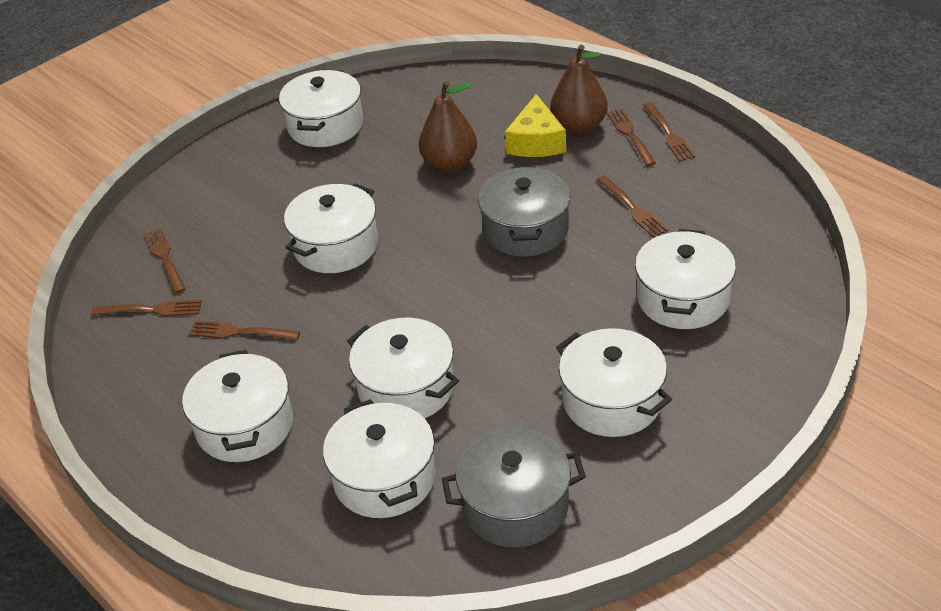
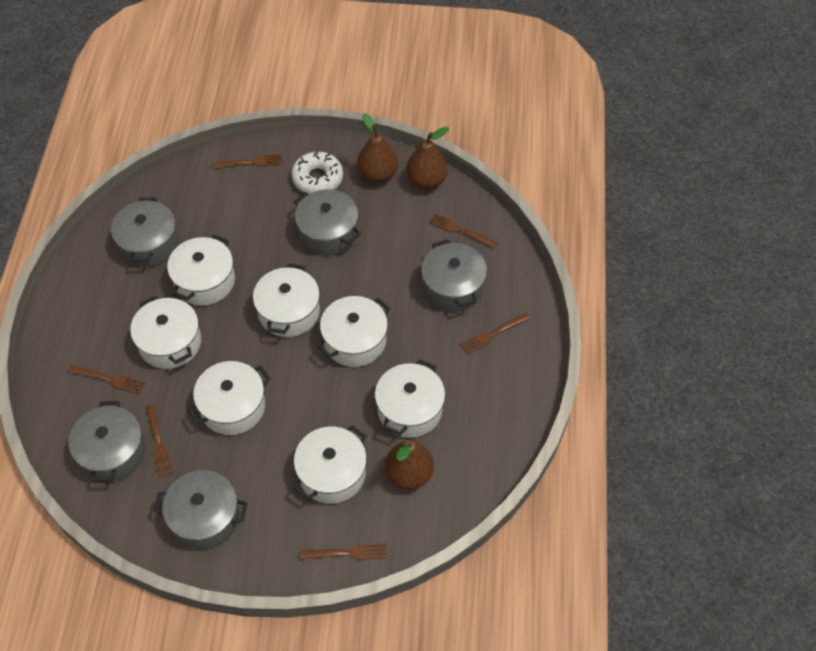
brown pear: 2 -> 3
grey pot: 2 -> 5
white donut: 0 -> 1
yellow cheese: 1 -> 0

